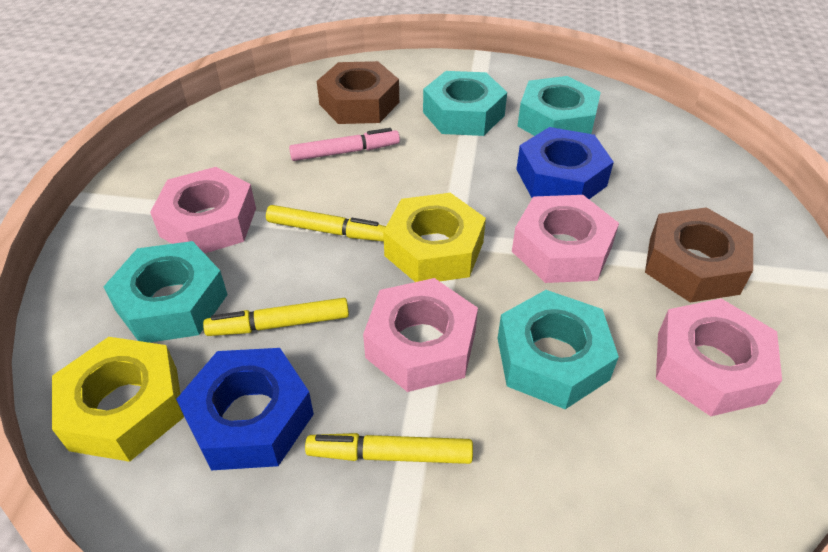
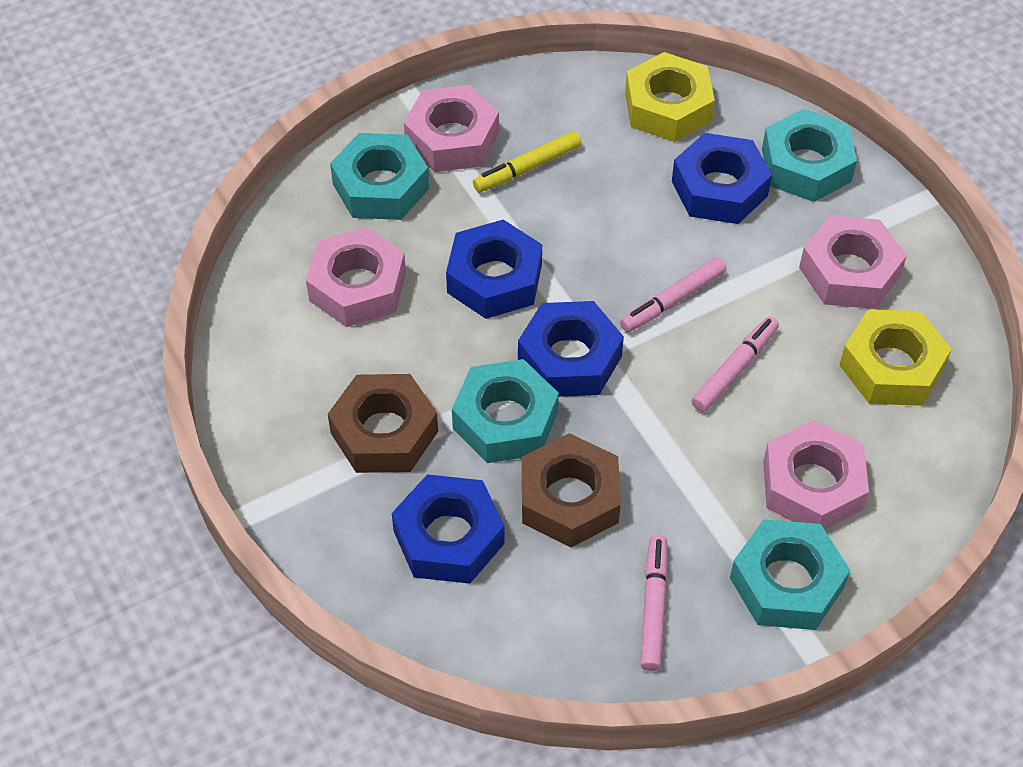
blue nut: 2 -> 4
pink marker: 1 -> 3
yellow marker: 3 -> 1

